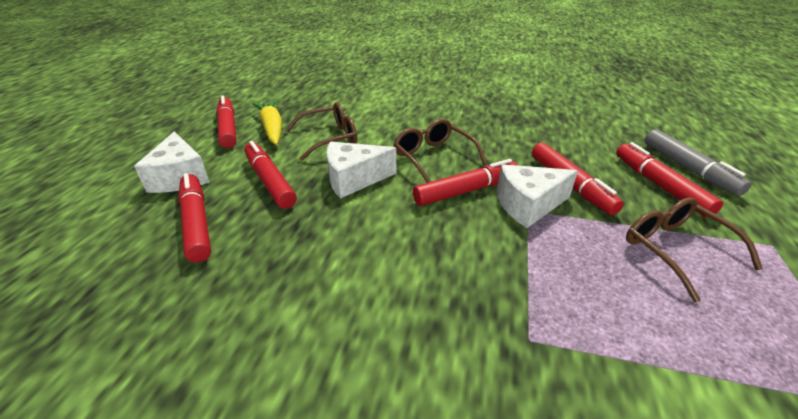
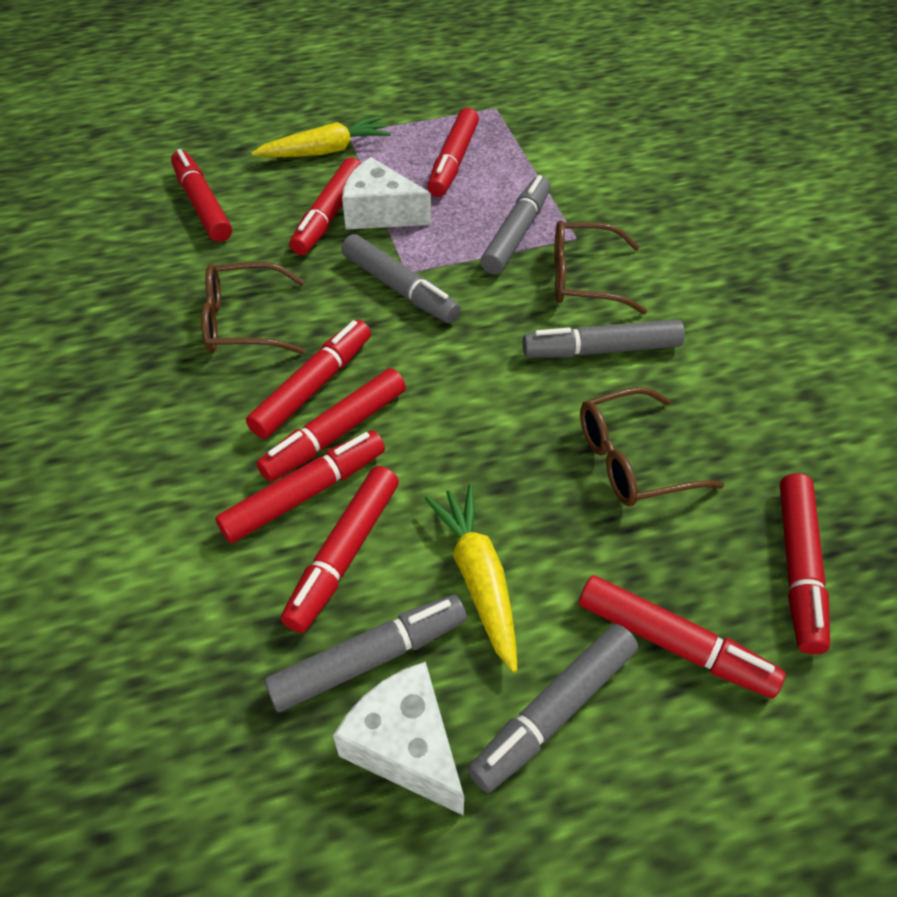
grey marker: 1 -> 5
red marker: 6 -> 9
white cheese: 3 -> 2
yellow carrot: 1 -> 2

